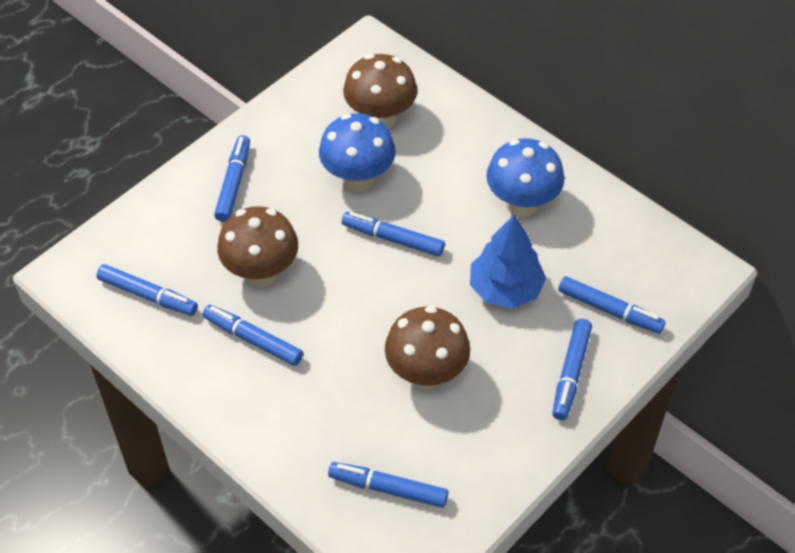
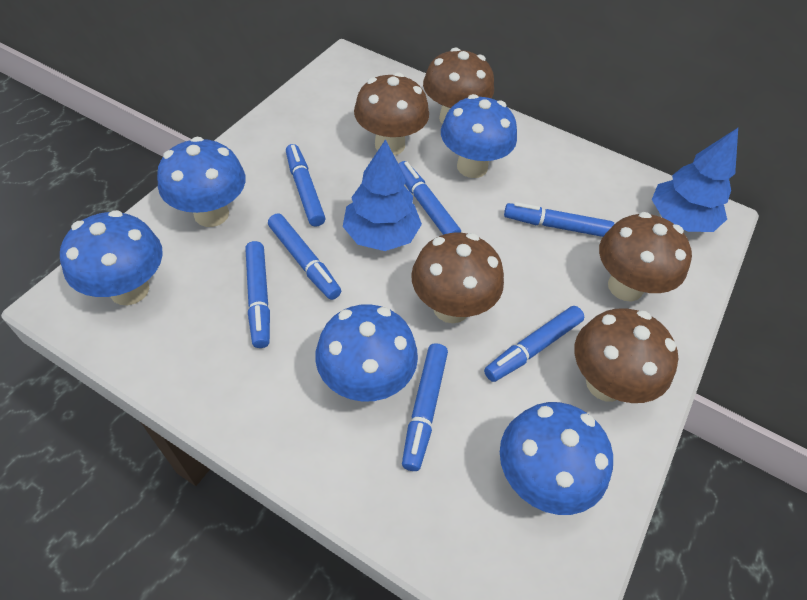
blue mushroom: 2 -> 5
blue tree: 1 -> 2
brown mushroom: 3 -> 5

